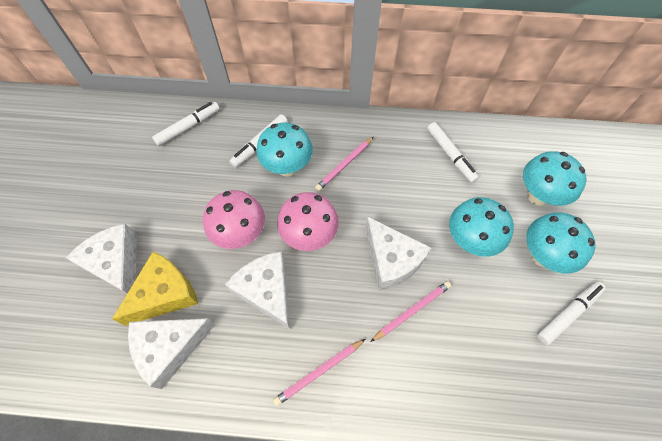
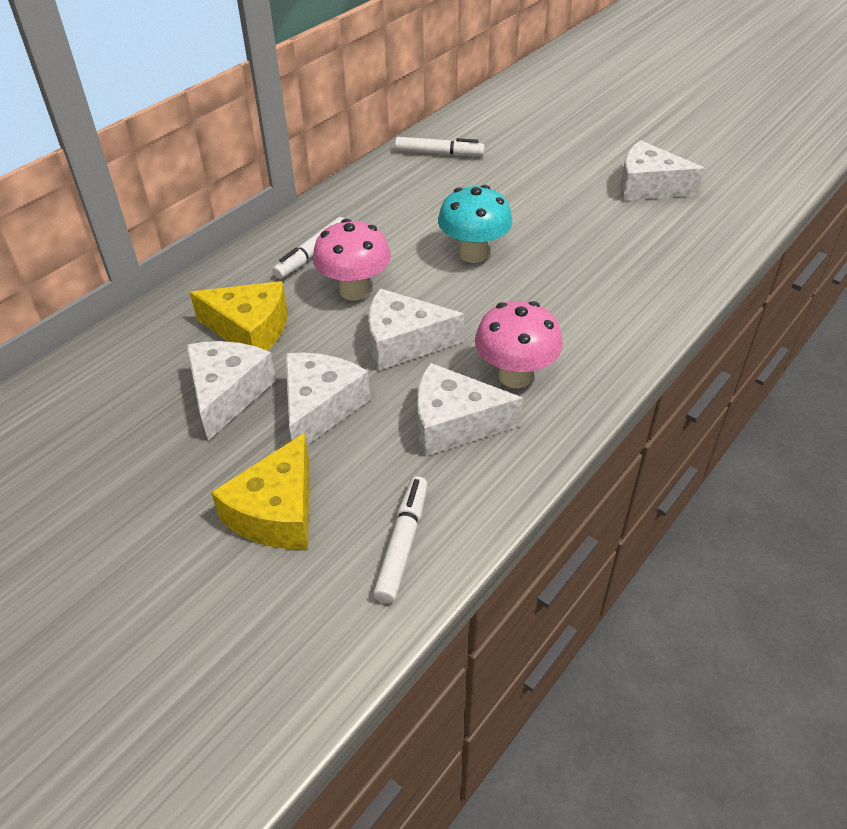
pink pencil: 3 -> 0
turquoise mushroom: 4 -> 1
white cheese: 4 -> 5
white marker: 4 -> 3
yellow cheese: 1 -> 2

